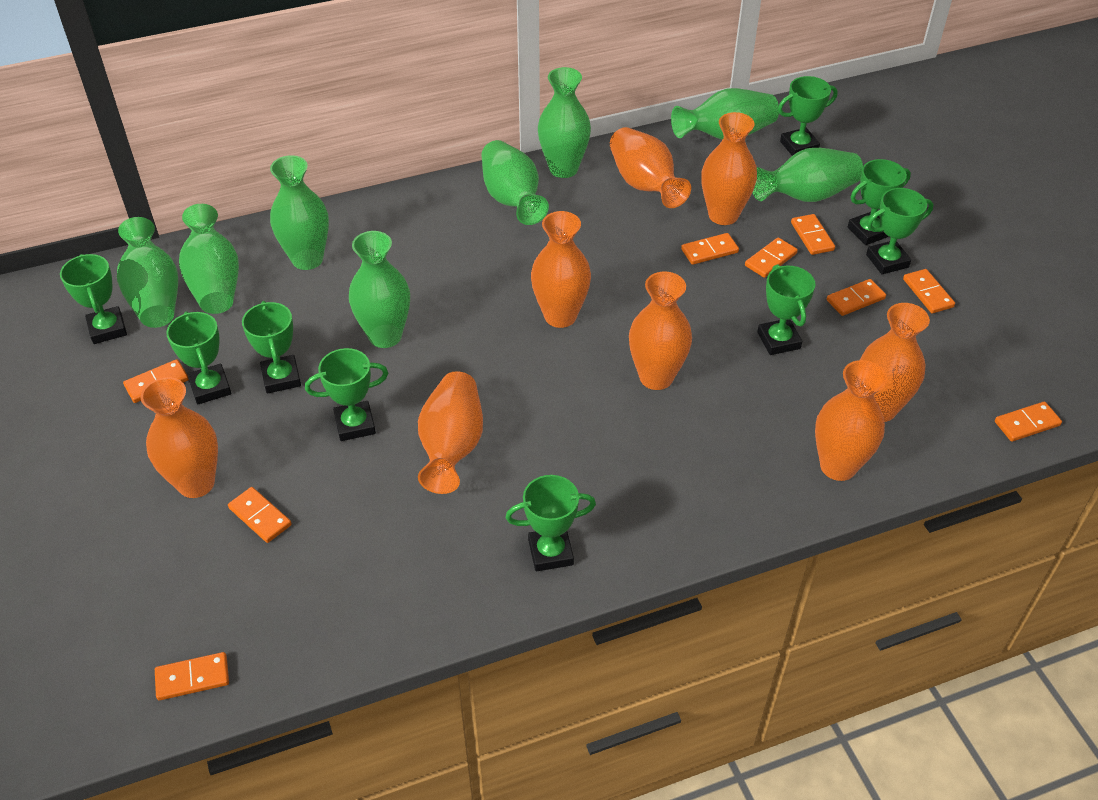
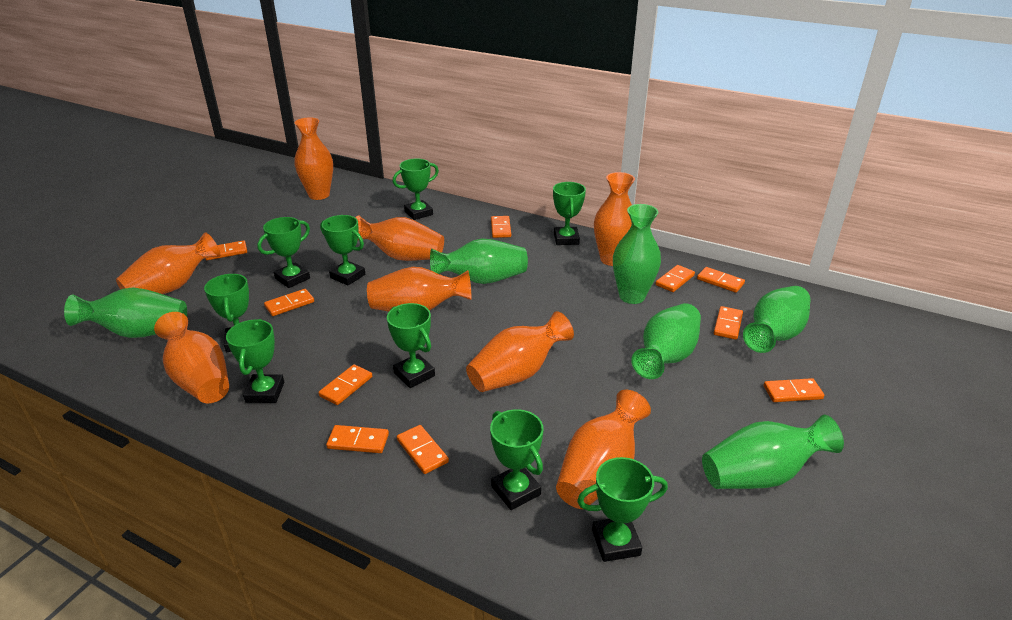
green vase: 8 -> 6
orange domino: 9 -> 10

